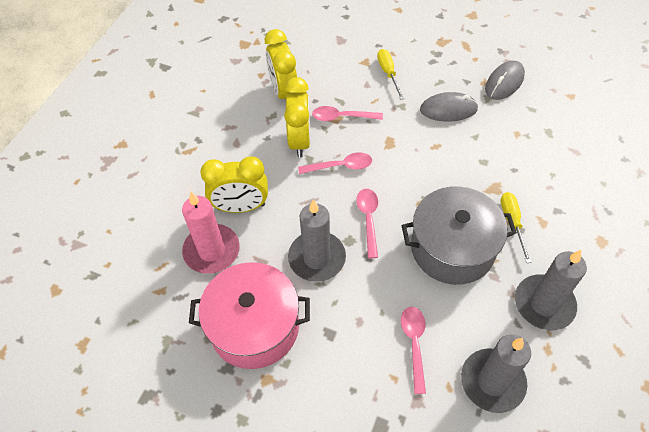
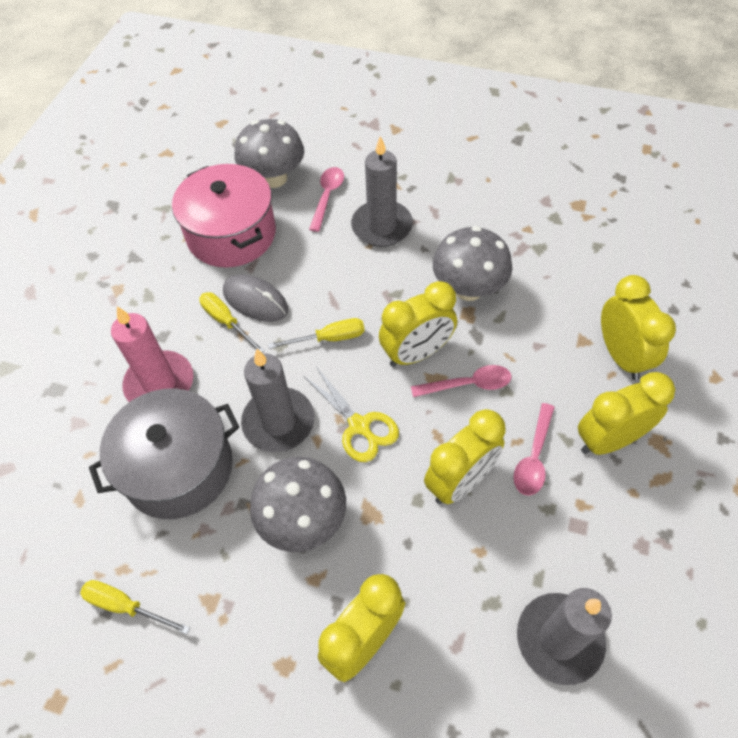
grey mouse: 2 -> 1
grey mushroom: 0 -> 3
pink spoon: 4 -> 3
yellow clock: 3 -> 5
yellow scissors: 0 -> 1
yellow screwdriver: 2 -> 3

